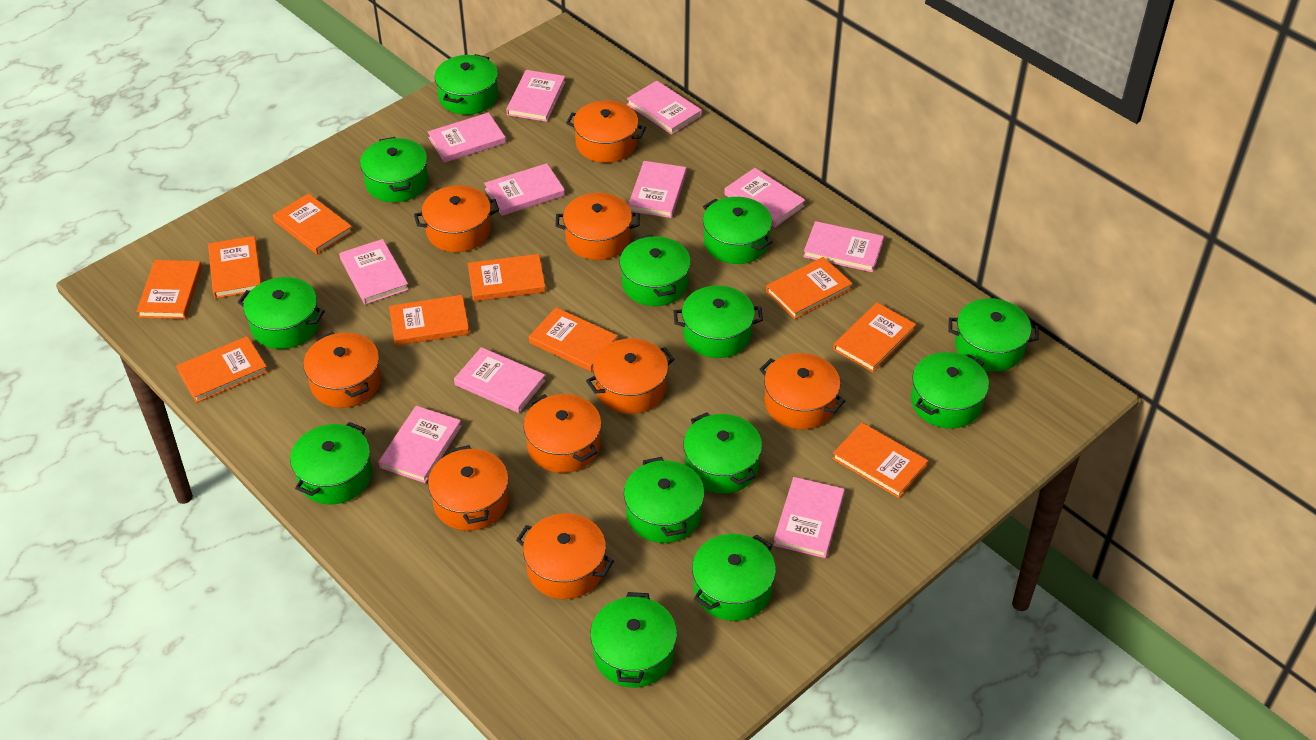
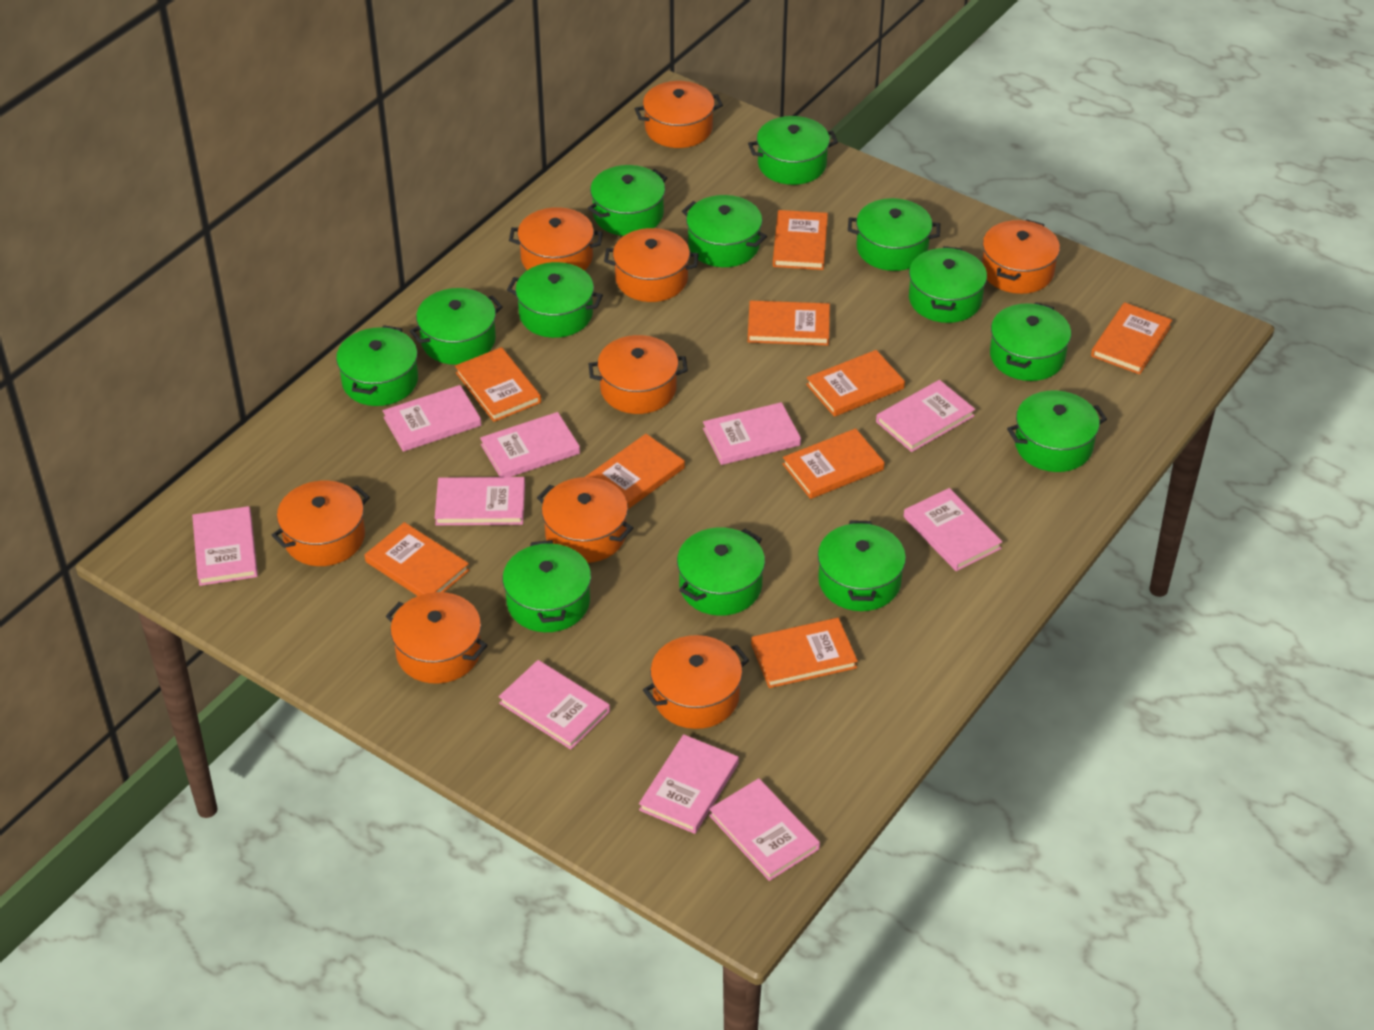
orange book: 10 -> 9
pink book: 11 -> 10

